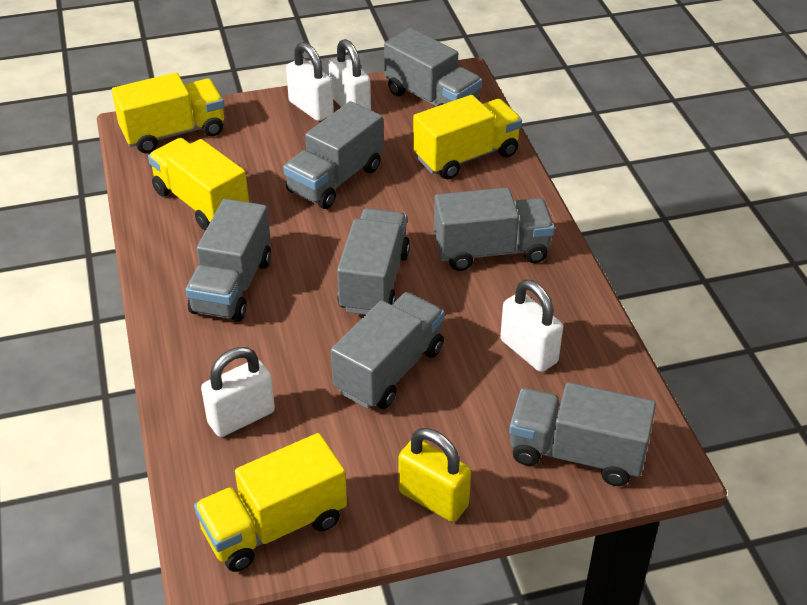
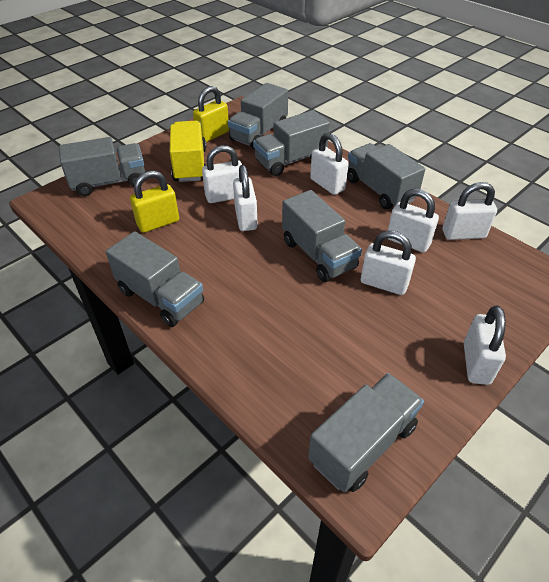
white padlock: 4 -> 7
yellow padlock: 1 -> 2
yellow truck: 4 -> 1

